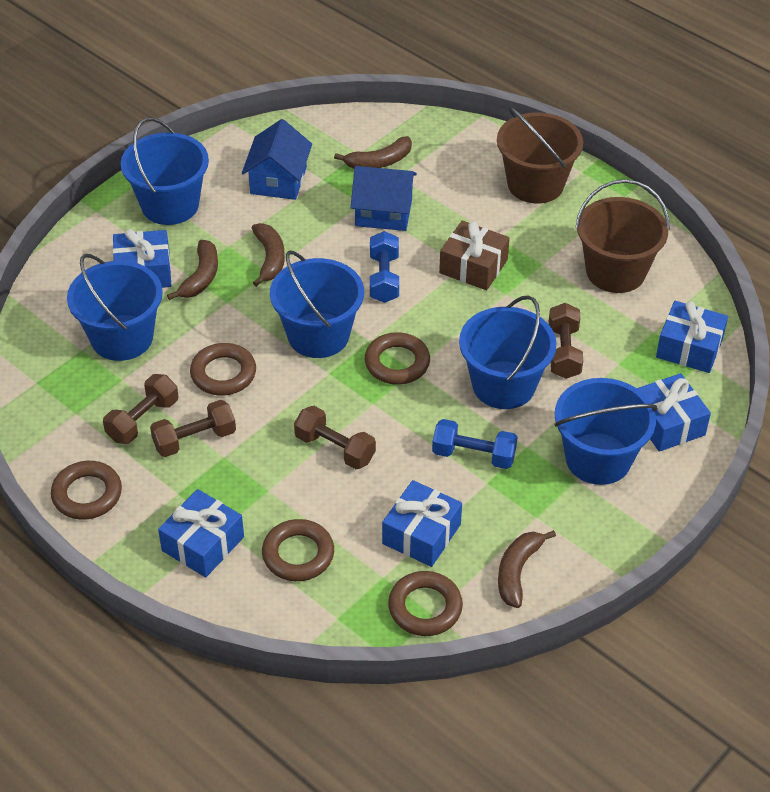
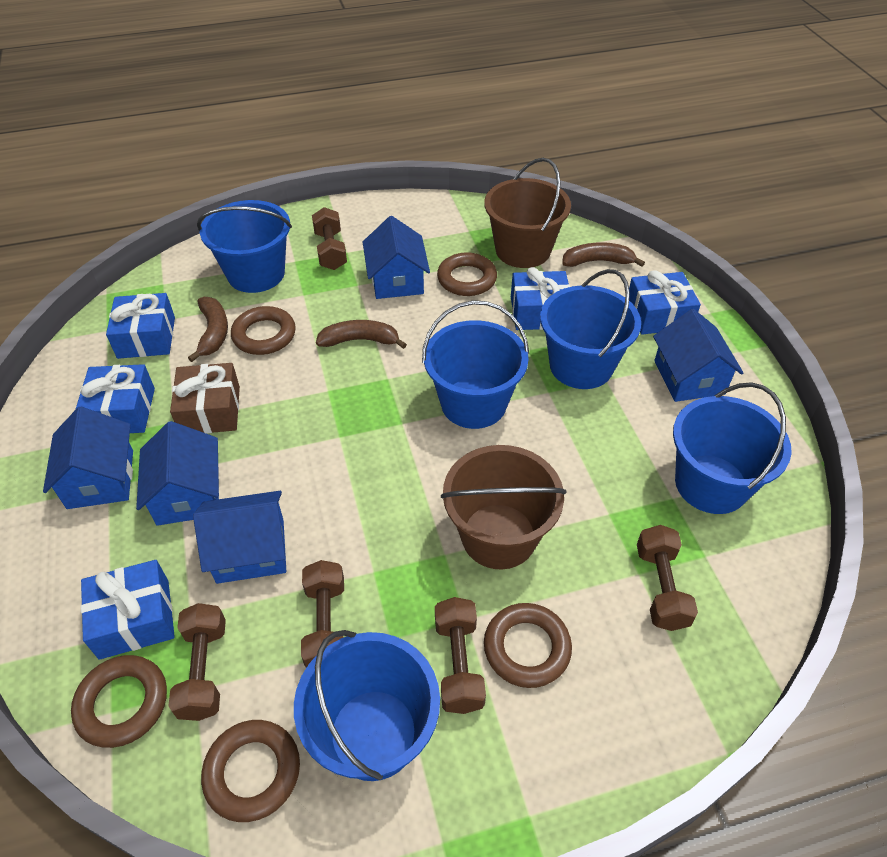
blue dumbbell: 2 -> 0
blue house: 2 -> 5
brown banana: 4 -> 3
brown dumbbell: 4 -> 5

